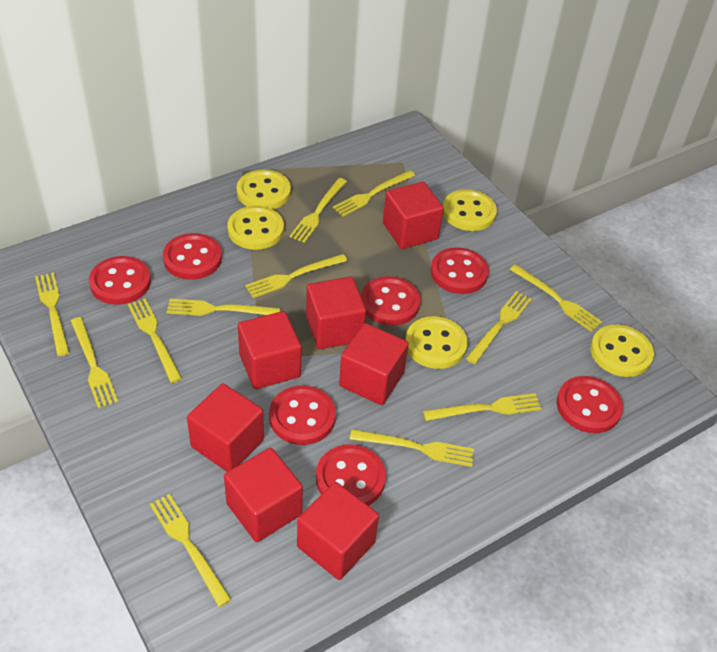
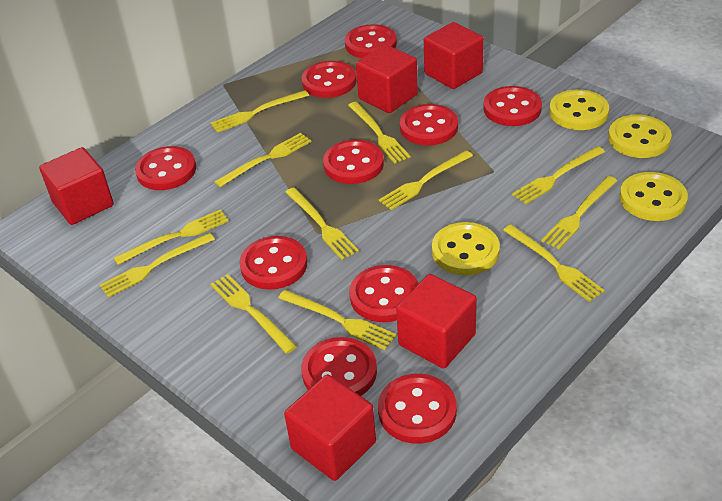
red button: 7 -> 10
red cube: 7 -> 5
yellow button: 5 -> 4

